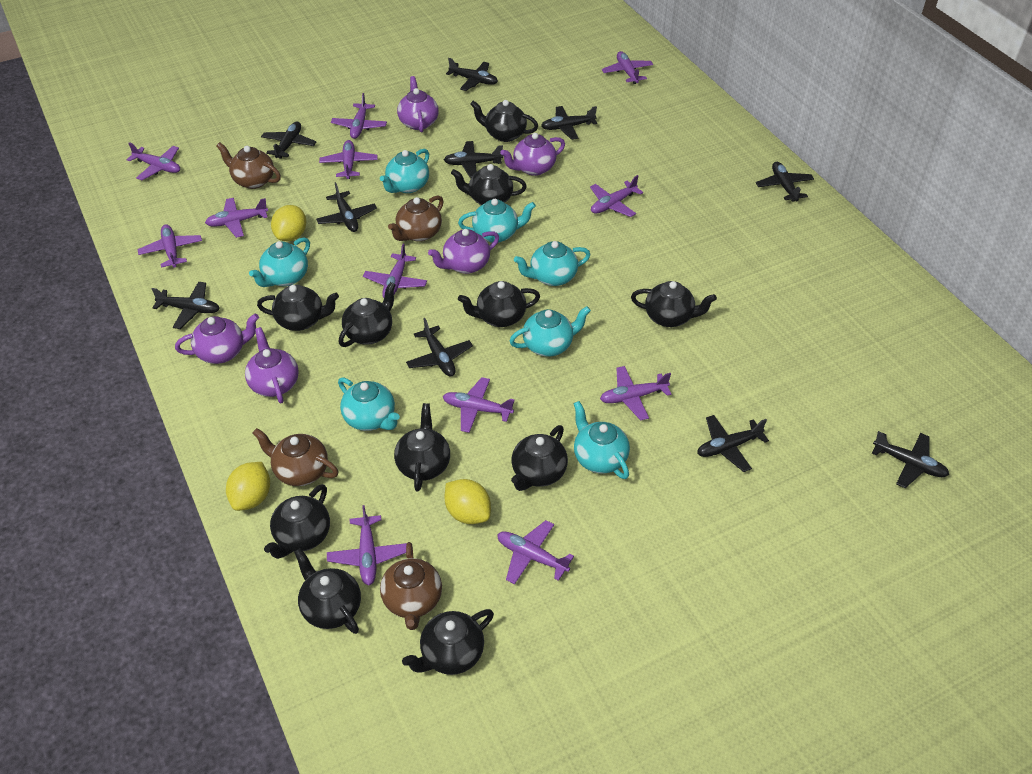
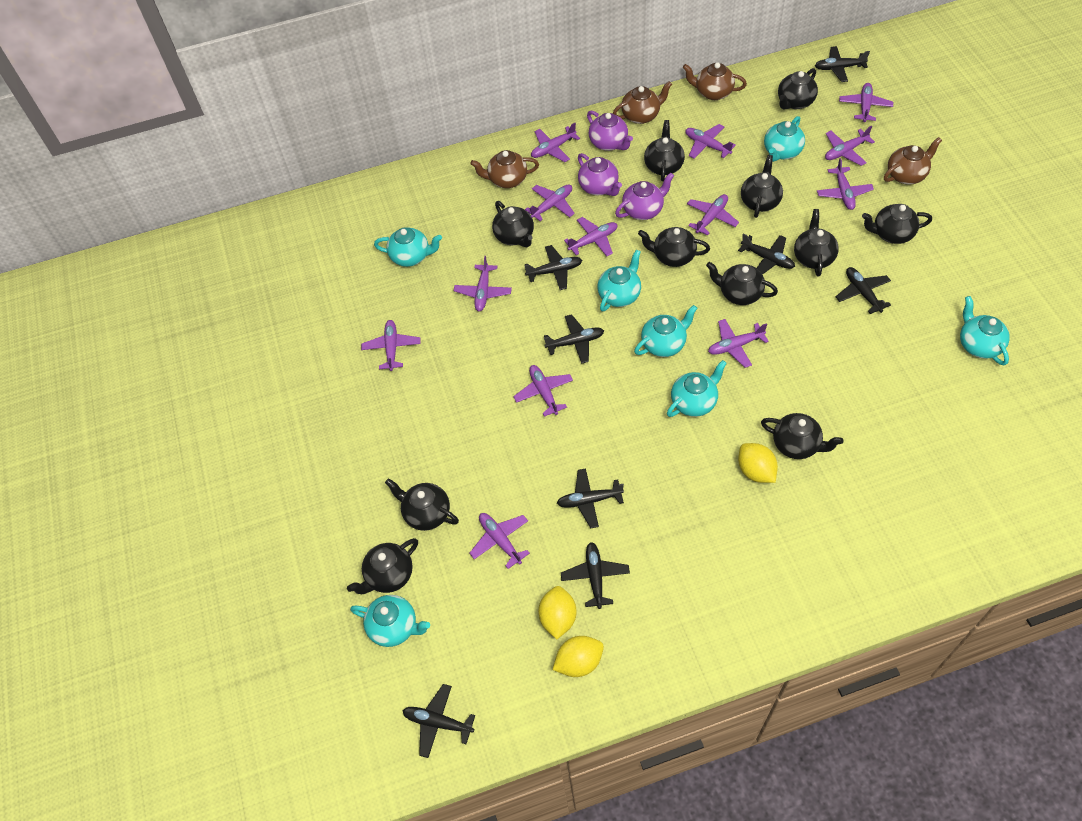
black plane: 10 -> 8
purple plane: 12 -> 13
purple teapot: 5 -> 3

